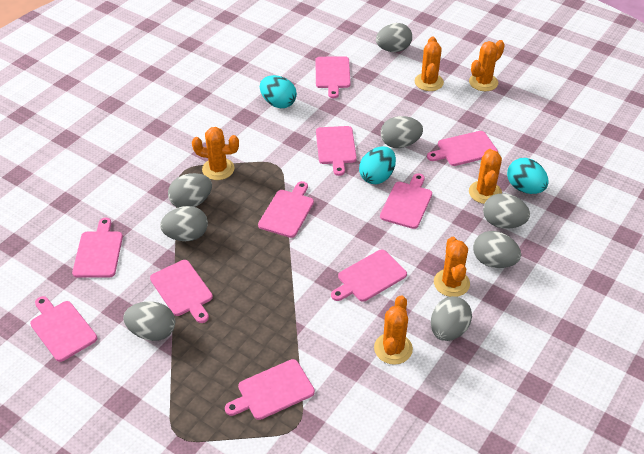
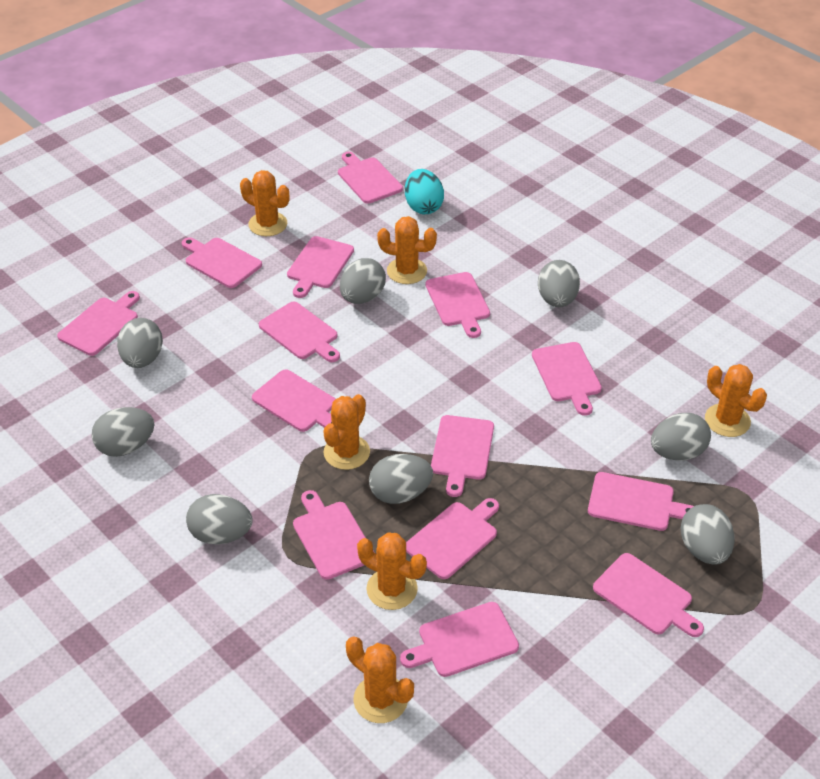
pink cutting board: 10 -> 14
turquoise egg: 3 -> 1

